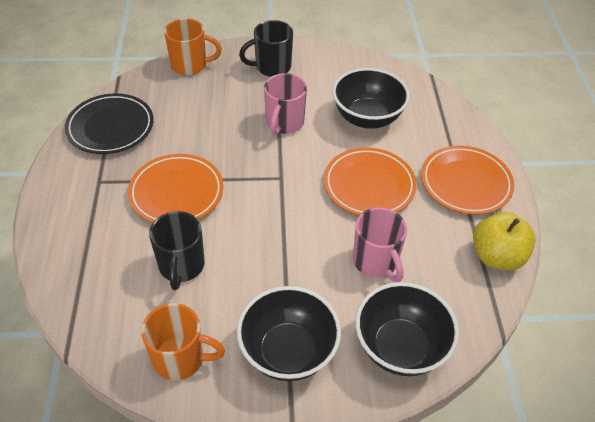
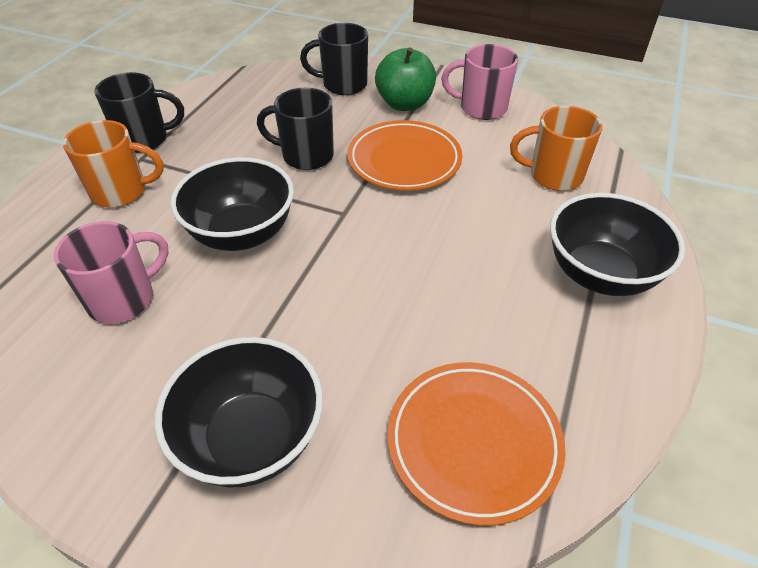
black mug: 2 -> 3
black plate: 1 -> 0
green apple: 0 -> 1
orange plate: 3 -> 2
yellow apple: 1 -> 0

